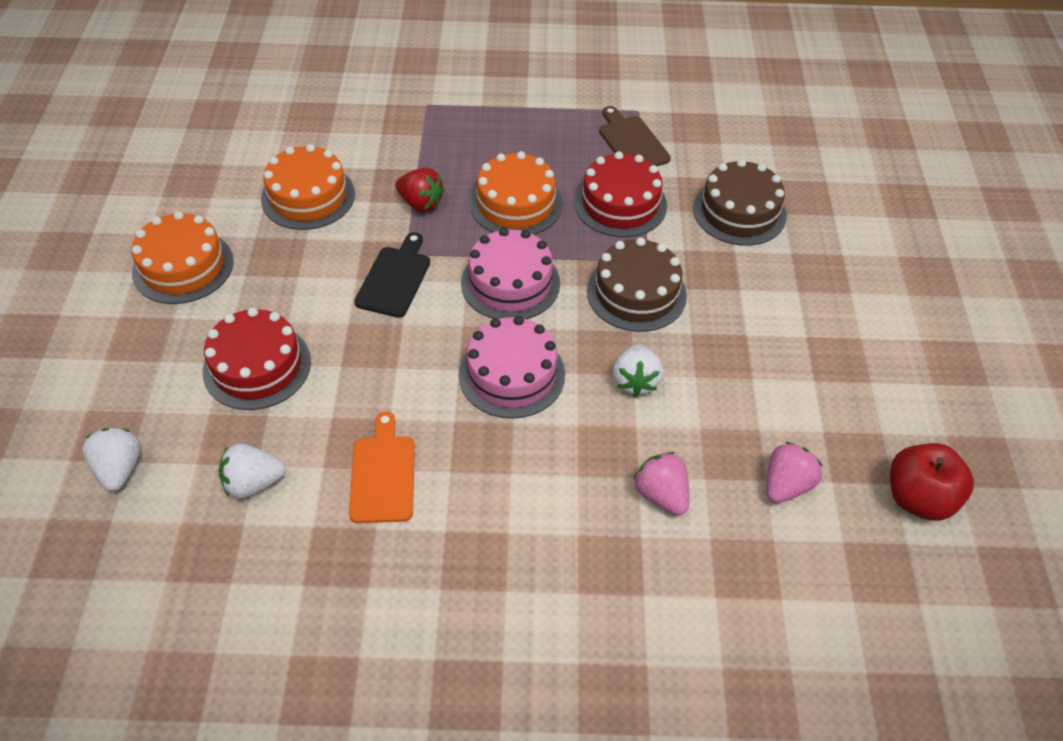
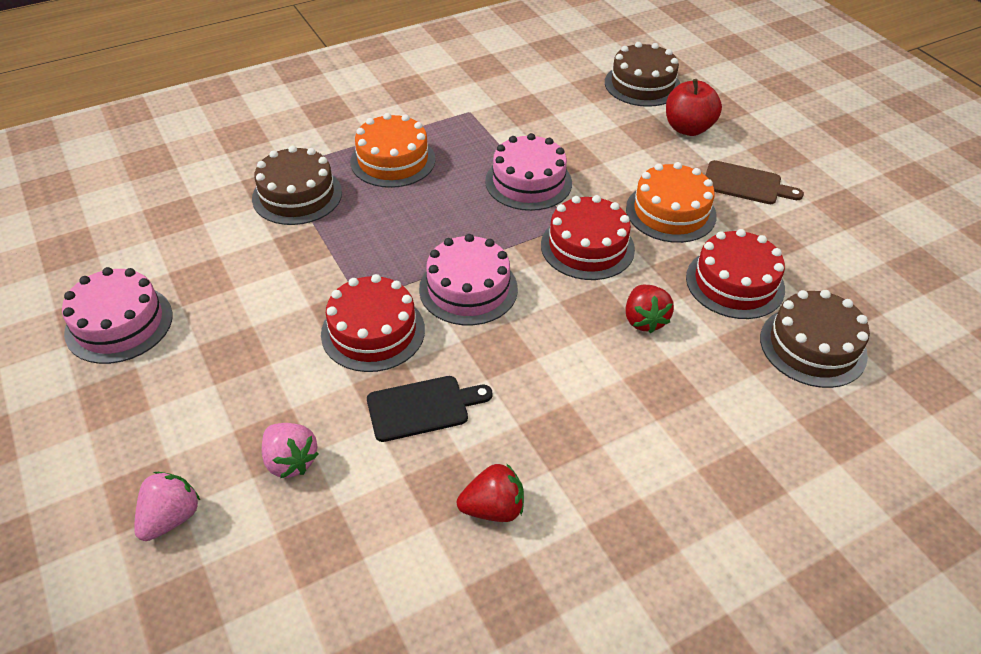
brown cake: 2 -> 3
orange cake: 3 -> 2
orange cutting board: 1 -> 0
pink cake: 2 -> 3
red cake: 2 -> 3
red strawberry: 1 -> 2
white strawberry: 3 -> 0

